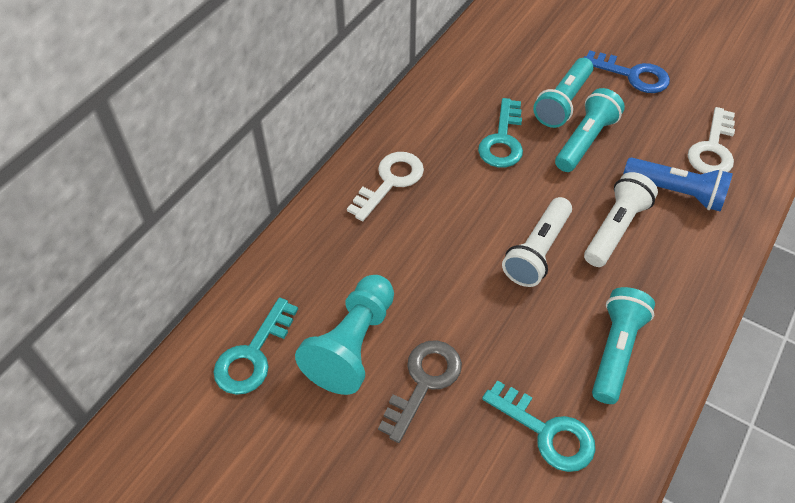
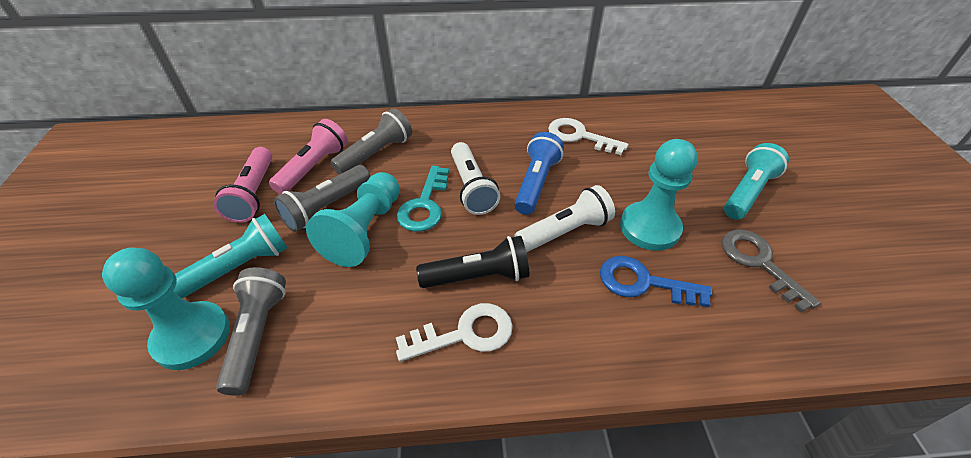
black flashlight: 0 -> 1
grey flashlight: 0 -> 3
pink flashlight: 0 -> 2
turquoise flashlight: 3 -> 2
turquoise key: 3 -> 1
turquoise pawn: 1 -> 3

